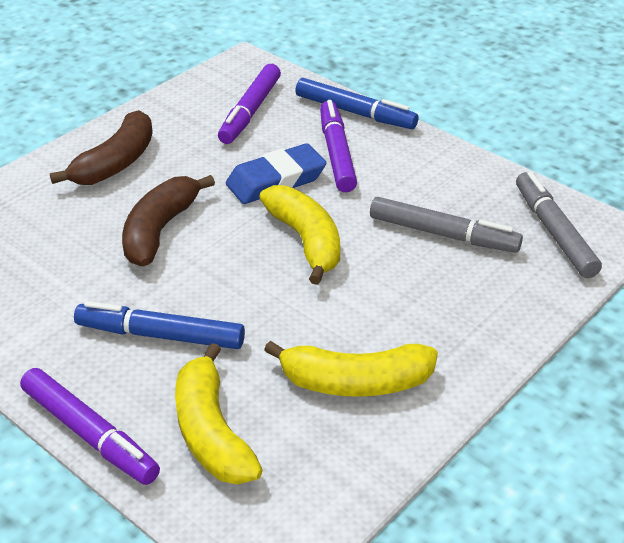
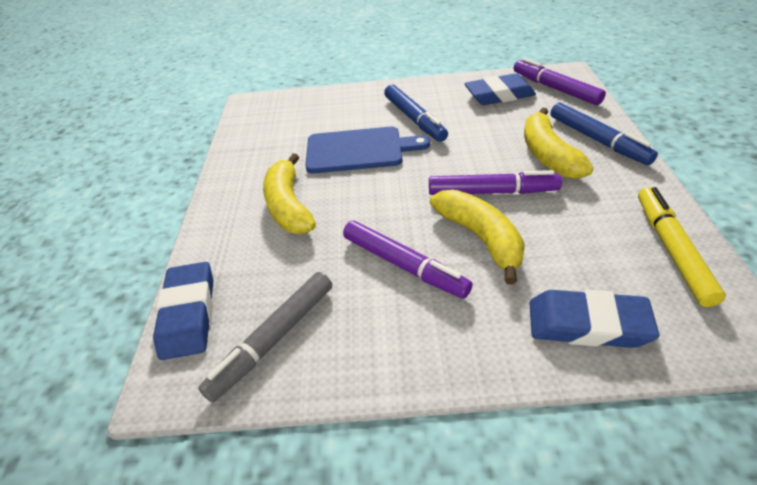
blue cutting board: 0 -> 1
blue eraser: 1 -> 3
brown banana: 2 -> 0
grey marker: 2 -> 1
yellow marker: 0 -> 1

